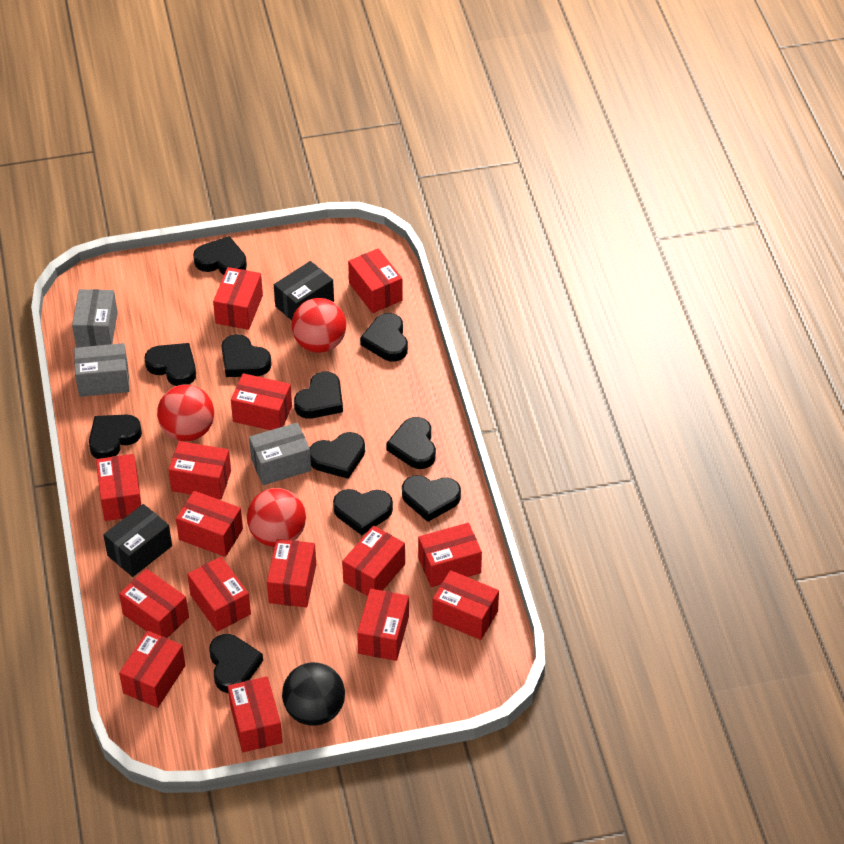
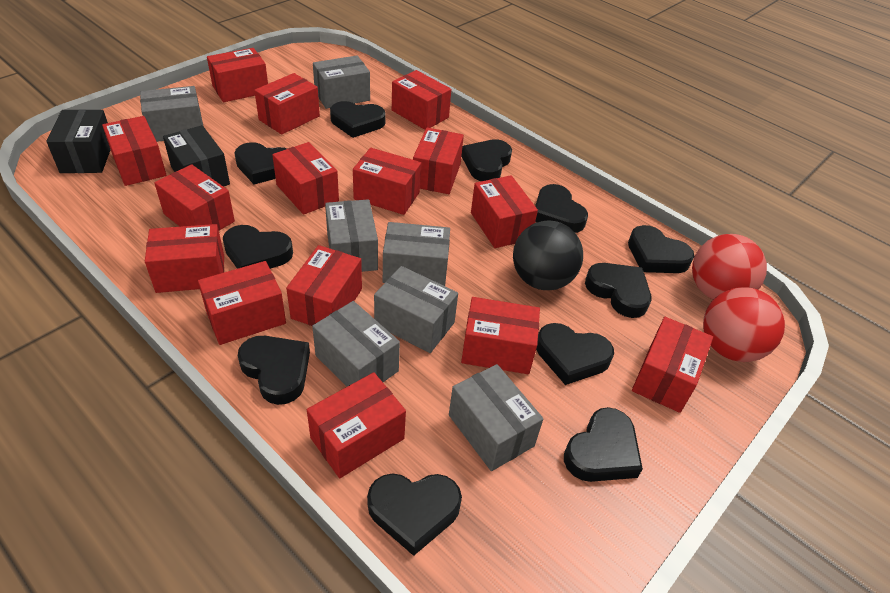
grey box: 3 -> 7
red ball: 3 -> 2

